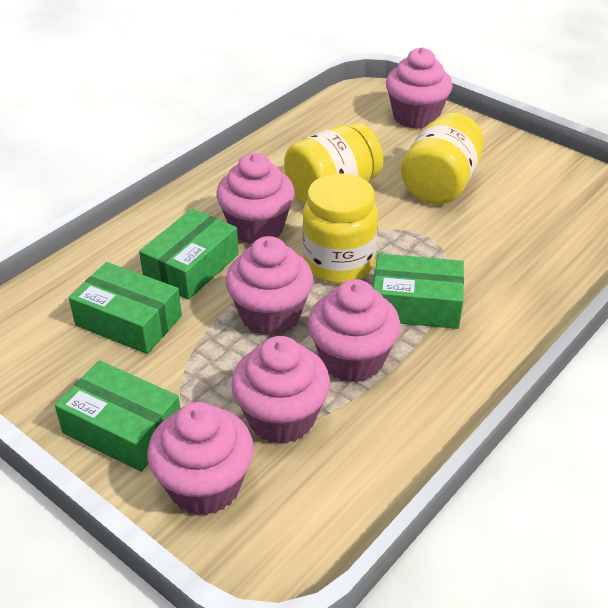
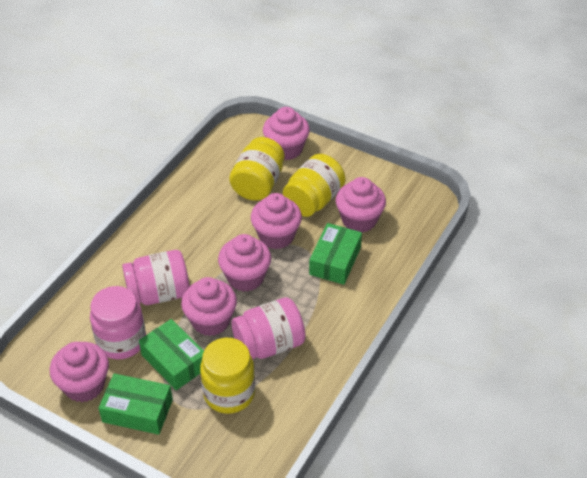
green box: 4 -> 3
pink jar: 0 -> 3

